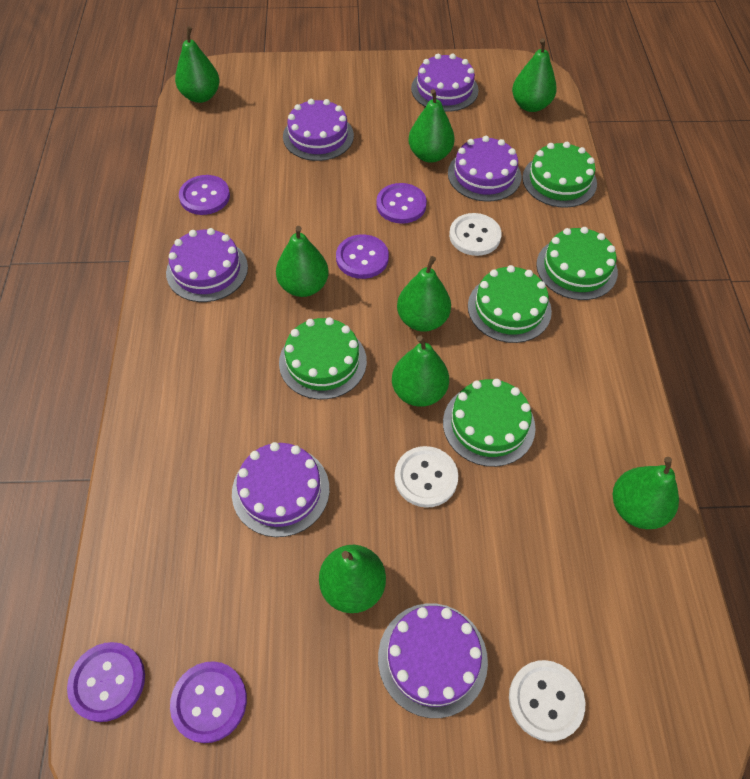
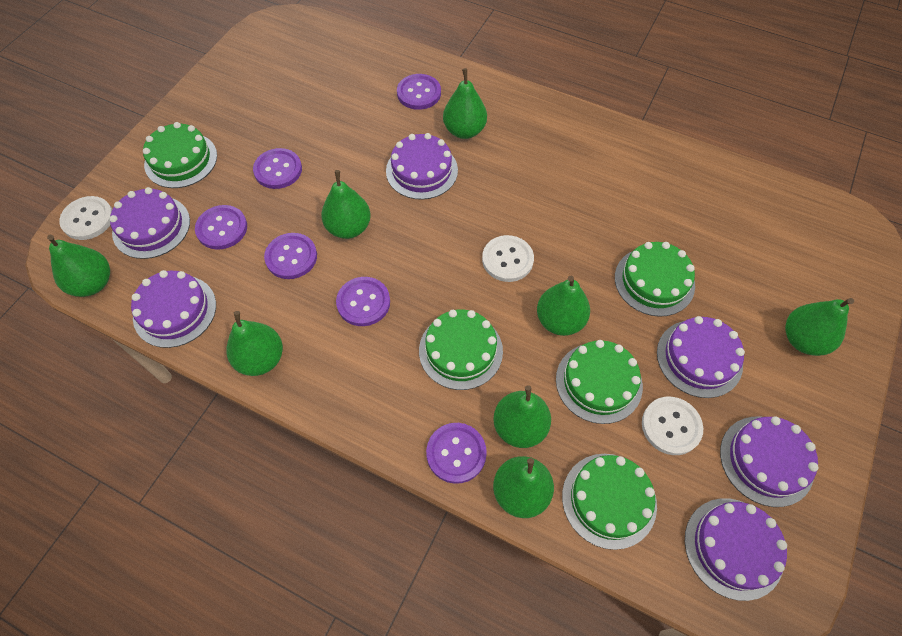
purple button: 5 -> 6

